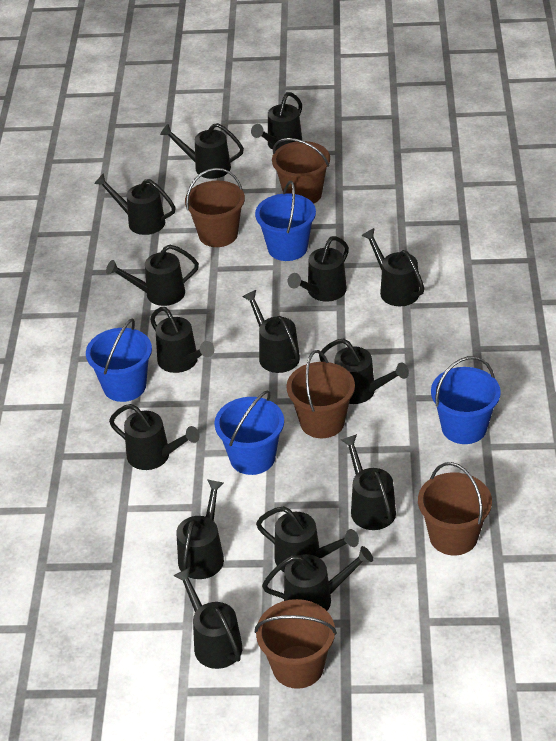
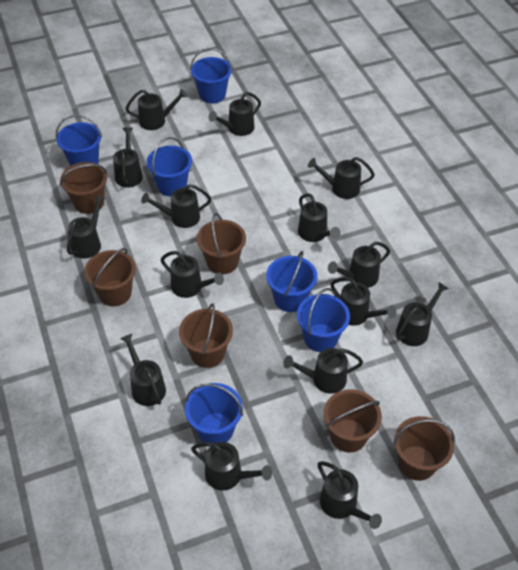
blue bucket: 4 -> 6
brown bucket: 5 -> 6

